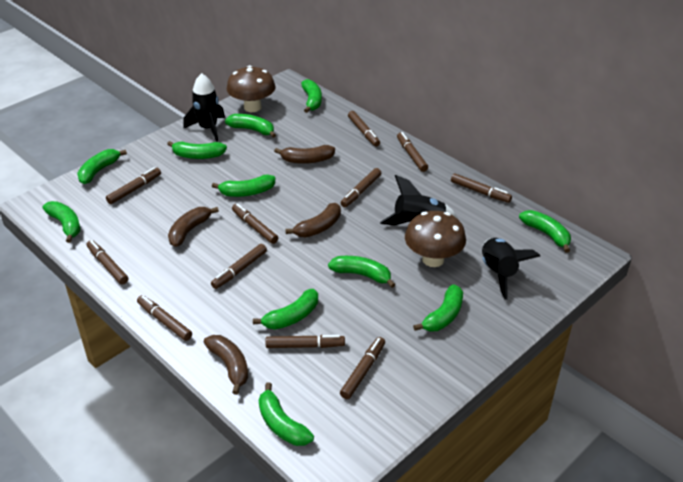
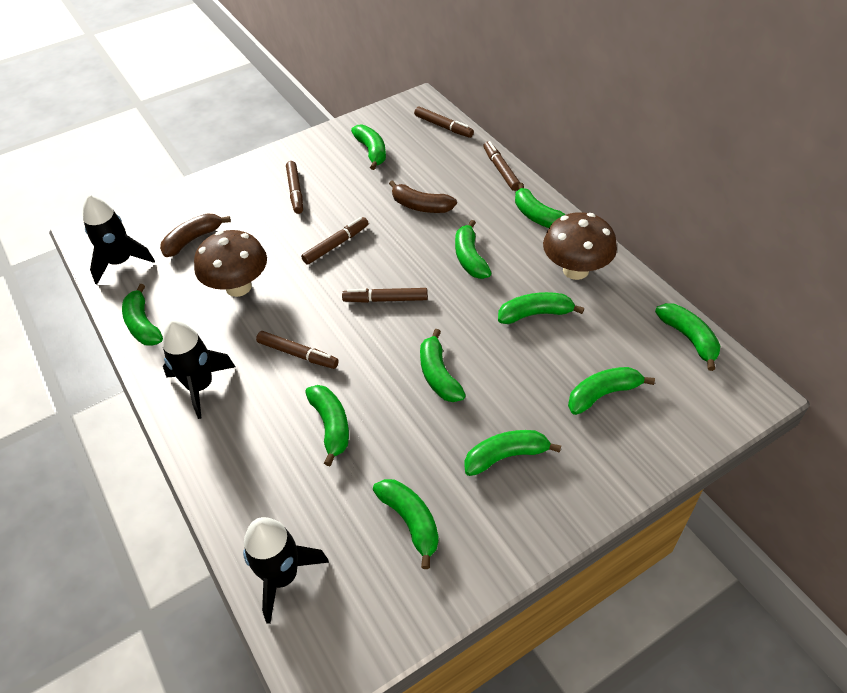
brown banana: 4 -> 2
brown marker: 11 -> 6

